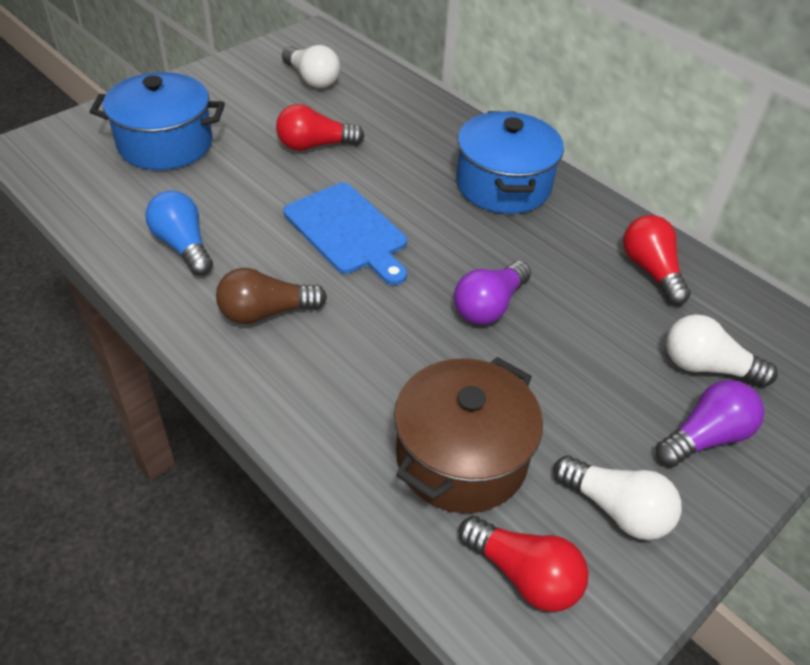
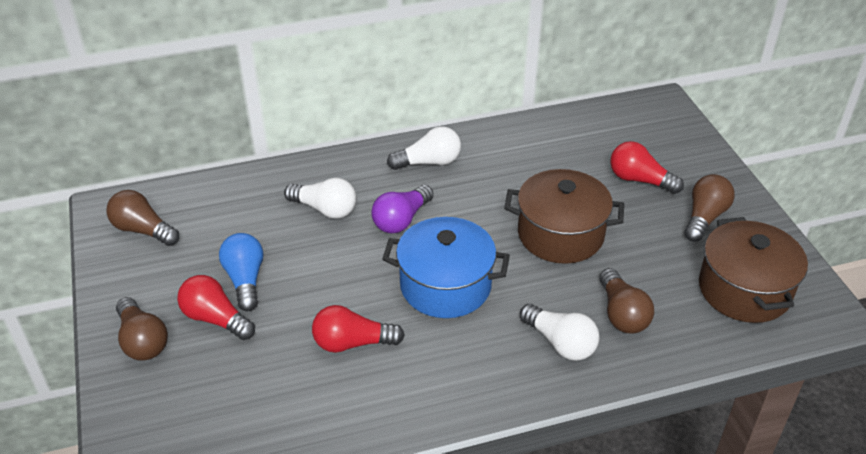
blue cutting board: 1 -> 0
blue pot: 2 -> 1
brown light bulb: 1 -> 4
brown pot: 1 -> 2
purple light bulb: 2 -> 1

